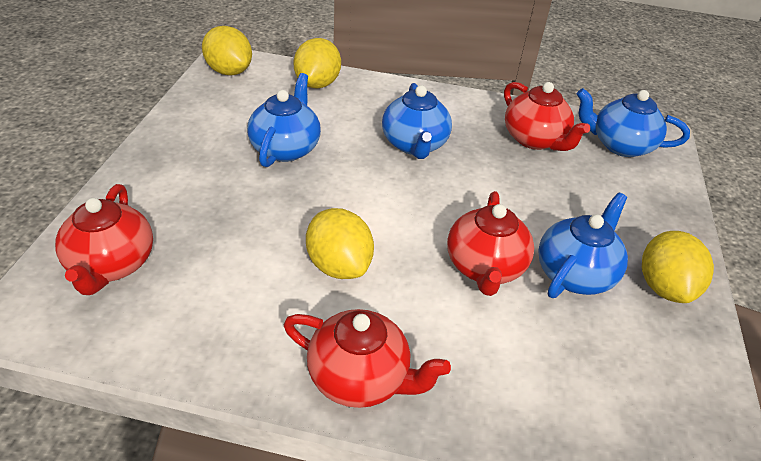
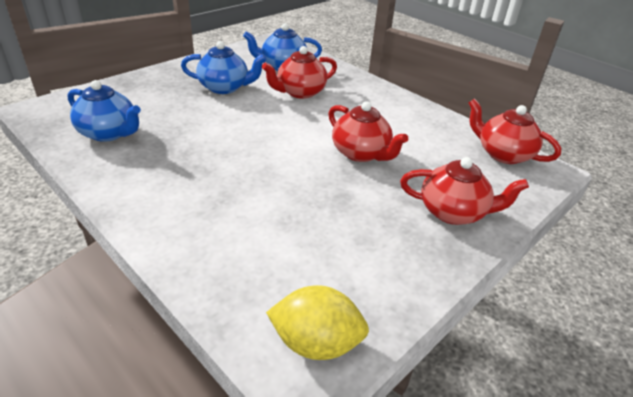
blue teapot: 4 -> 3
yellow lemon: 4 -> 1

